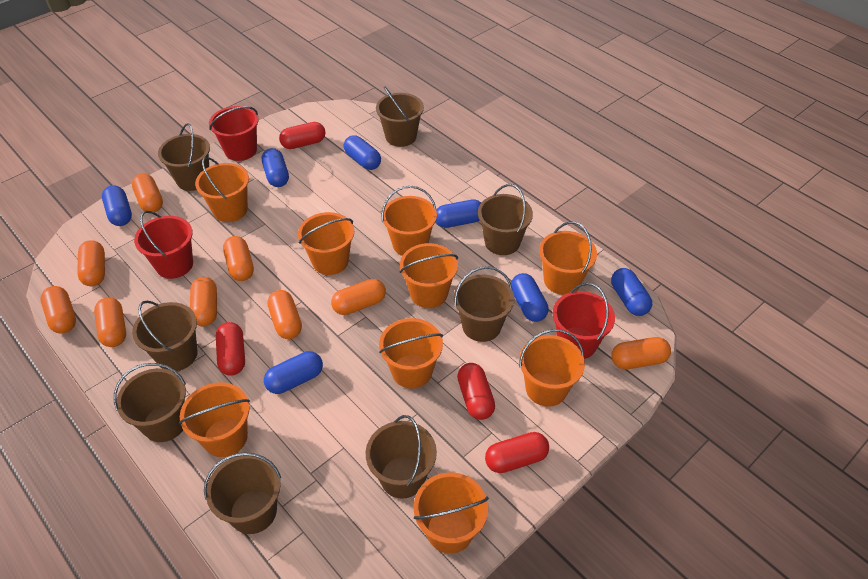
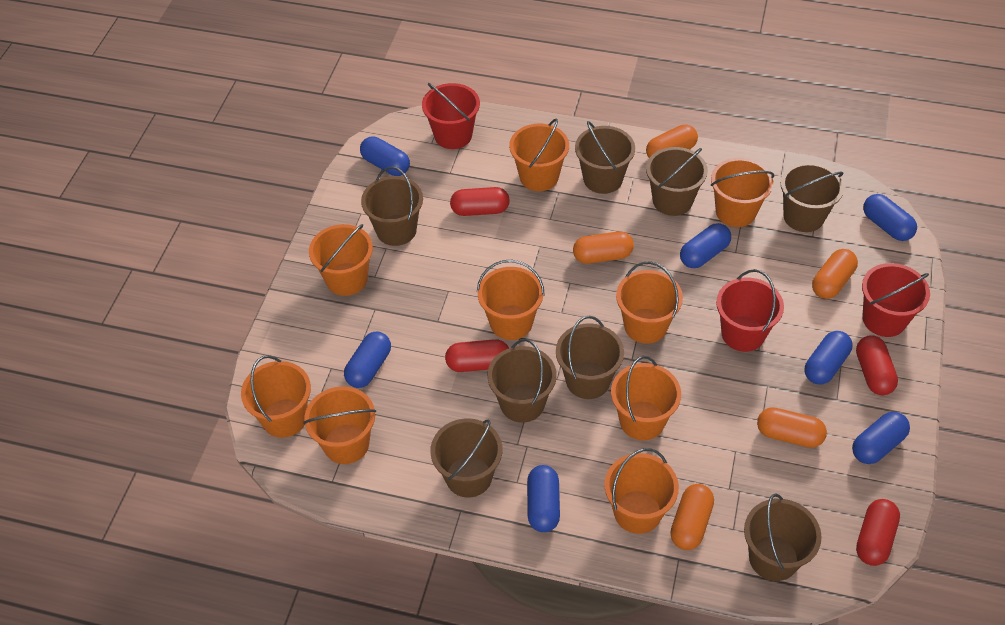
orange capsule: 9 -> 5

